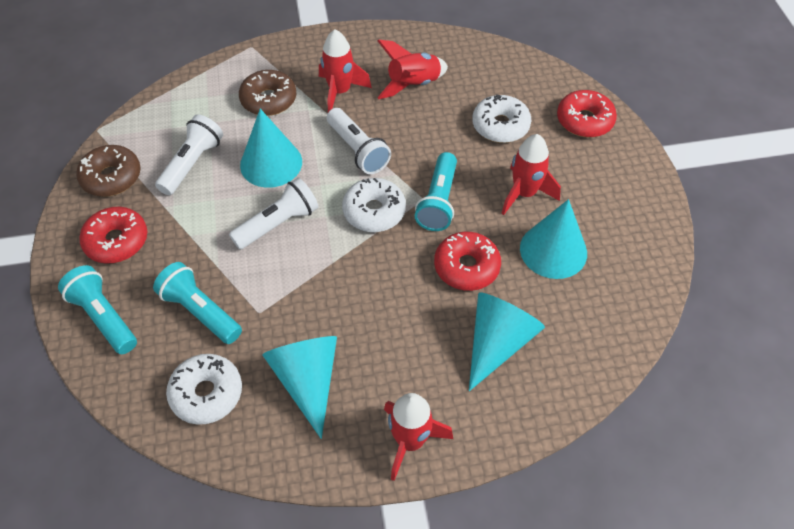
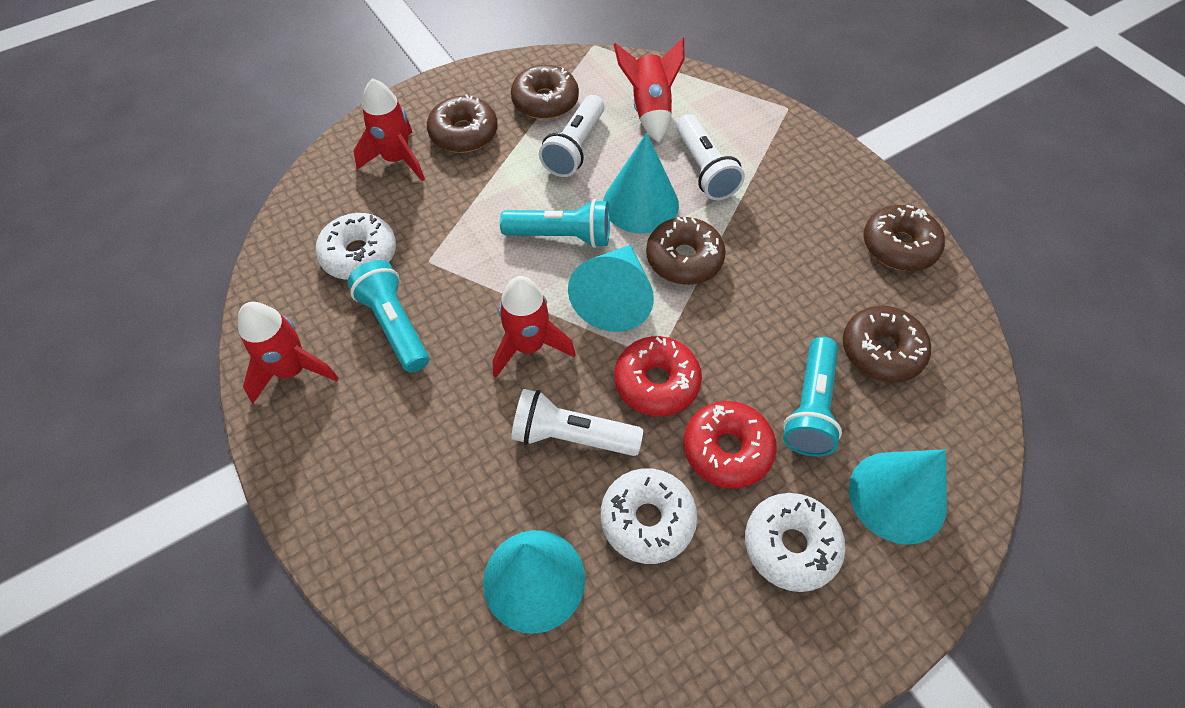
brown donut: 2 -> 5
red donut: 3 -> 2

